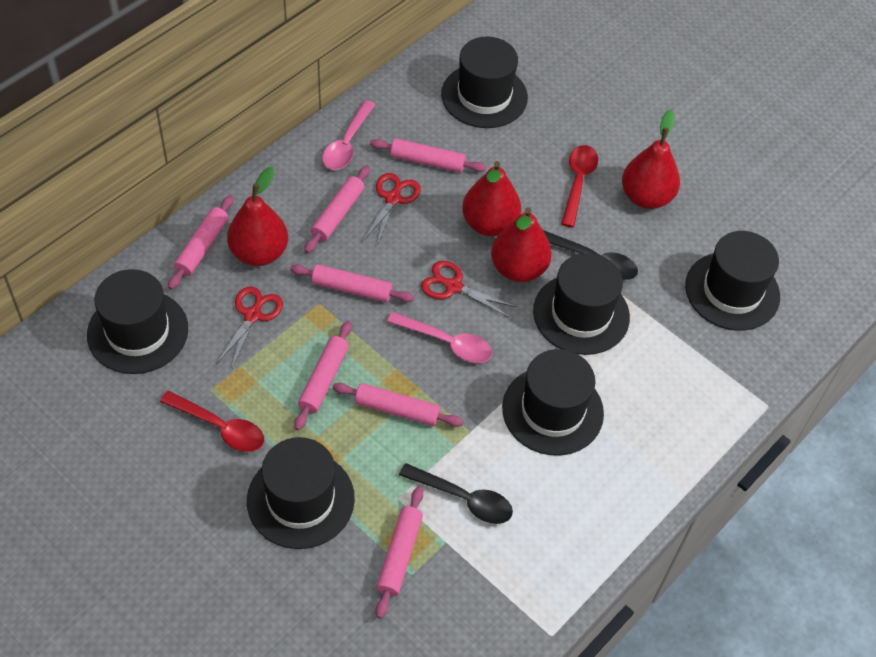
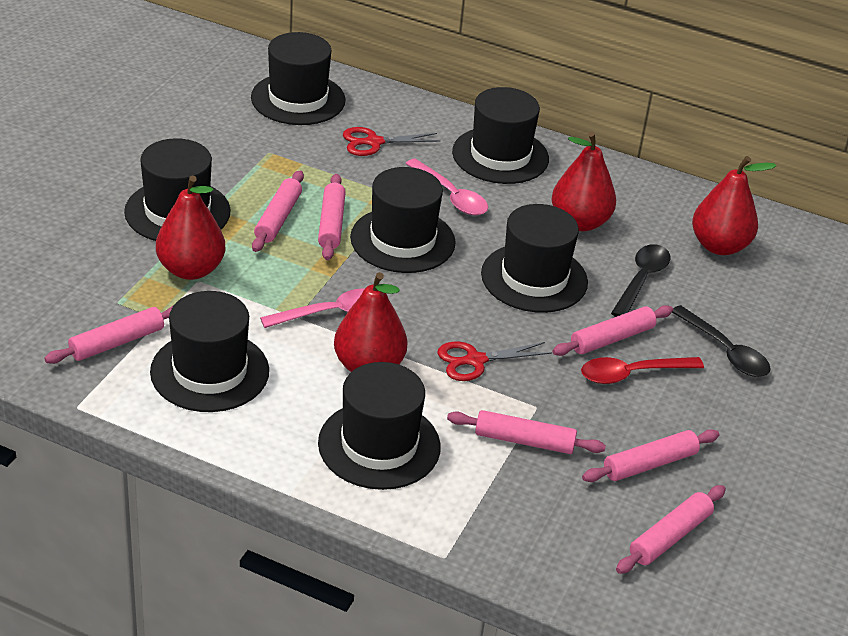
black hat: 6 -> 7
red scissors: 3 -> 2
red spoon: 2 -> 1

